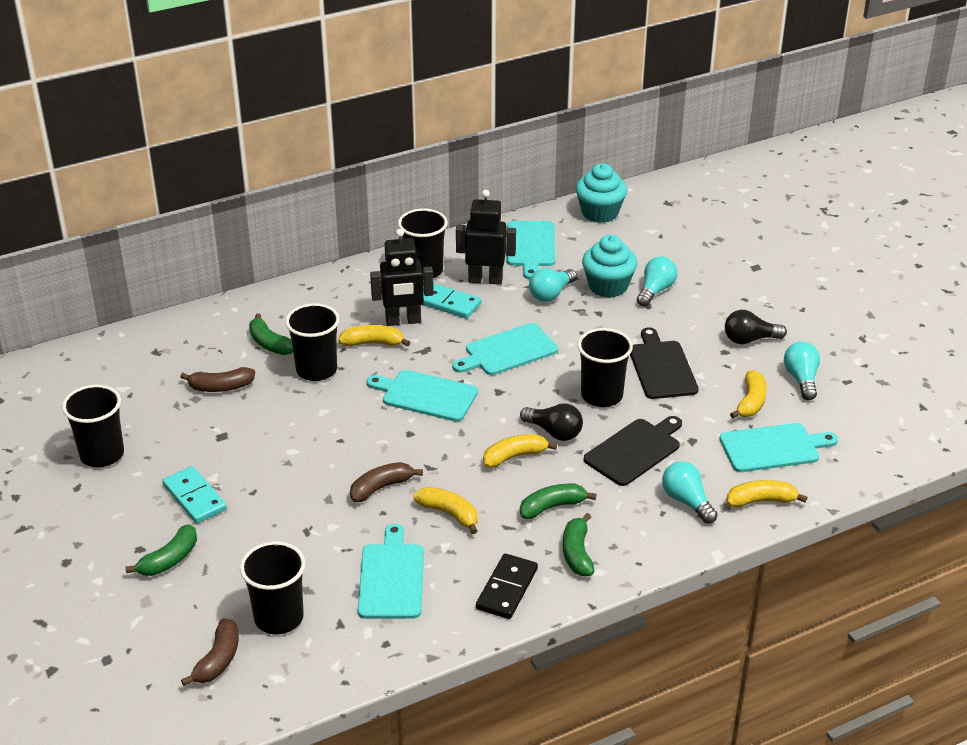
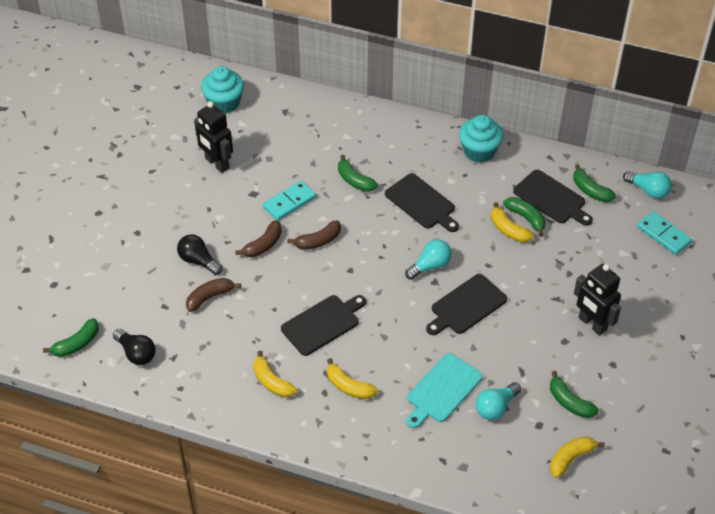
black cup: 5 -> 0
black cutting board: 2 -> 4
black domino: 1 -> 0
green banana: 4 -> 5
turquoise cutting board: 5 -> 1
turquoise light bulb: 4 -> 3
yellow banana: 5 -> 4

